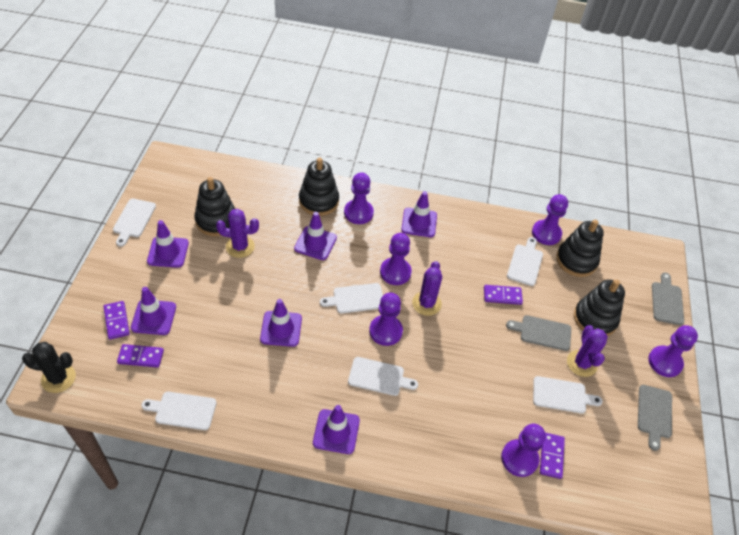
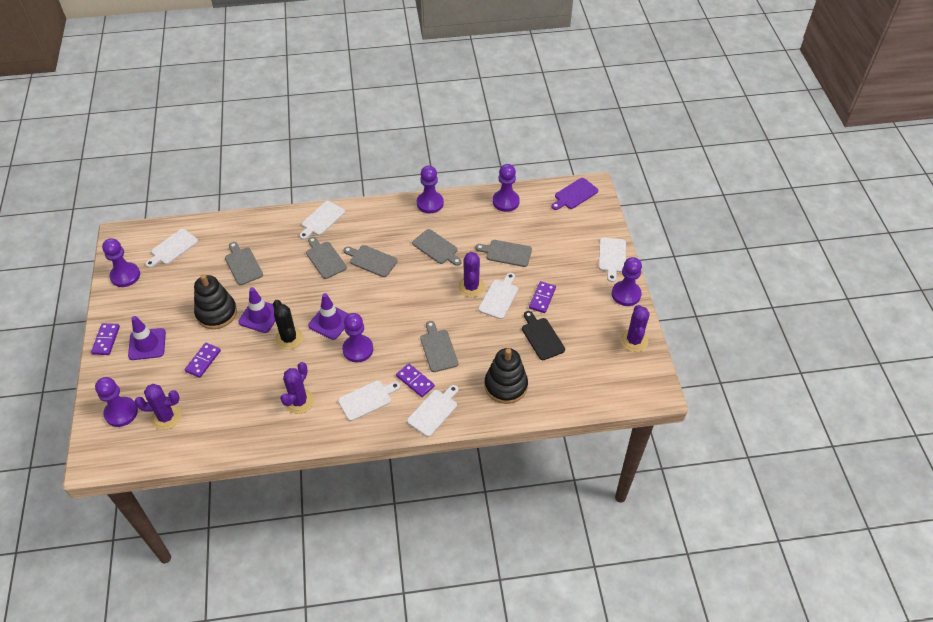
black cutting board: 0 -> 1
black stacking toy: 4 -> 2
grey cutting board: 3 -> 6
purple cactus: 3 -> 4
purple cutting board: 0 -> 1
purple traffic cone: 6 -> 3

